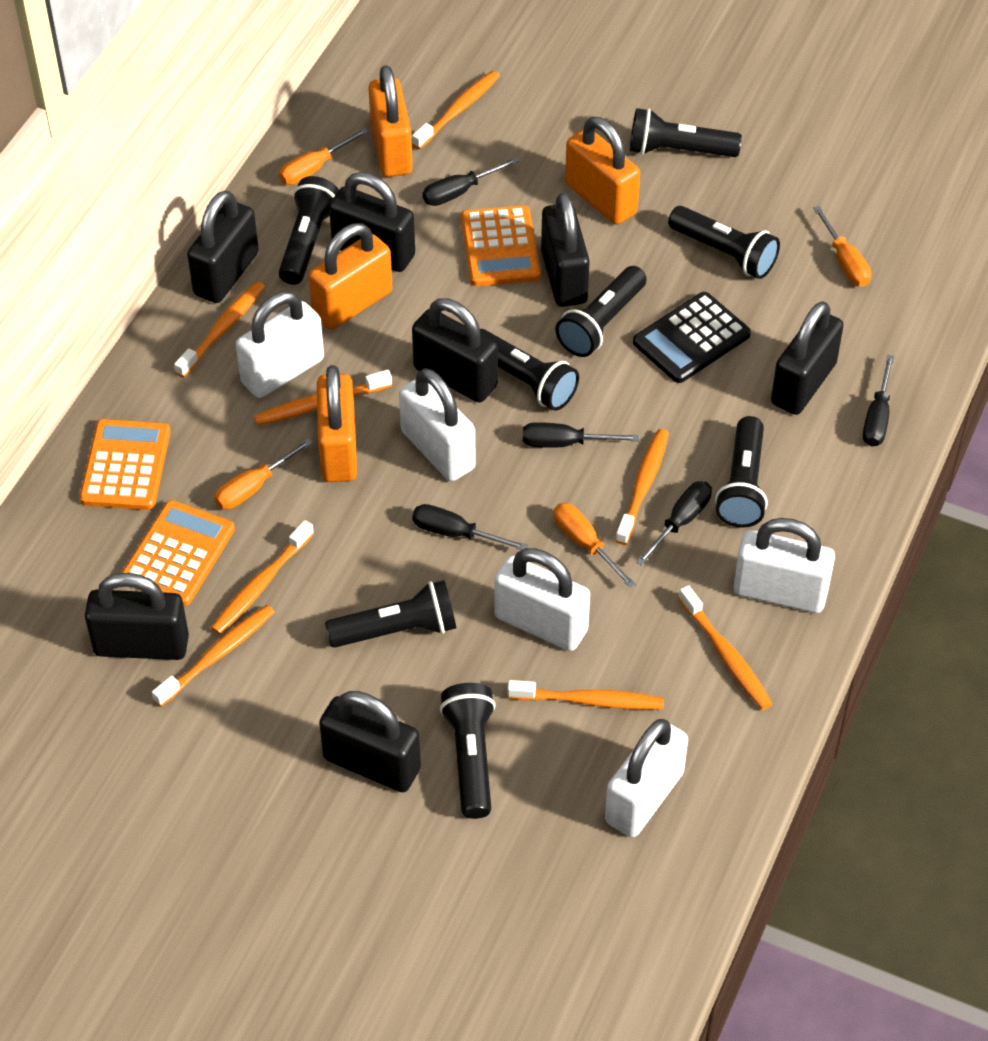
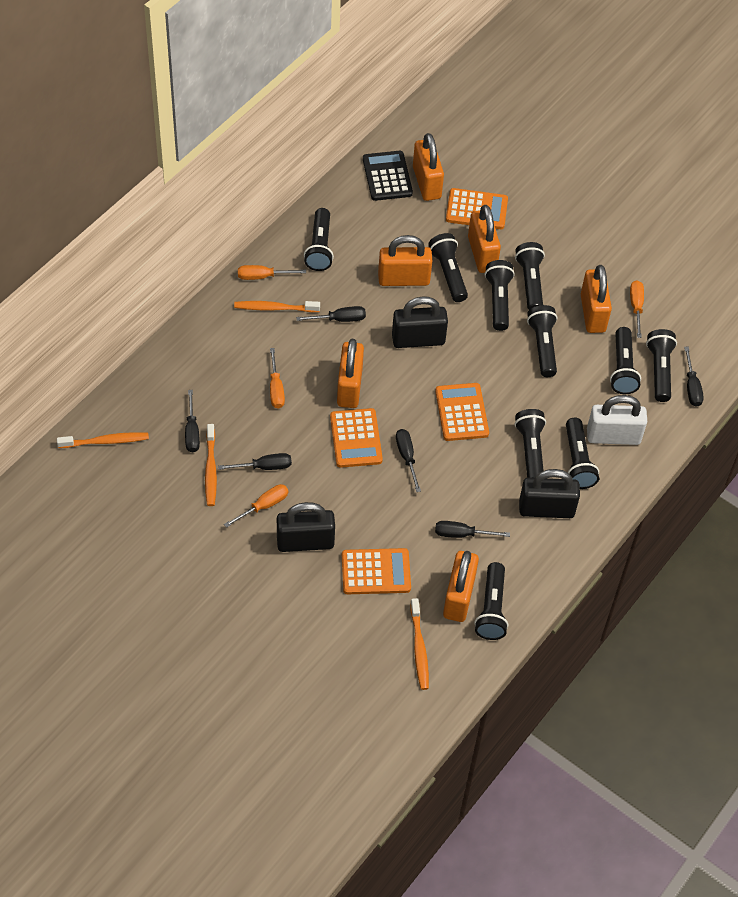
black flashlight: 8 -> 10
black padlock: 7 -> 3
black screwdriver: 5 -> 6
orange calculator: 3 -> 4
orange padlock: 4 -> 6
orange toothbrush: 8 -> 4
white padlock: 5 -> 1

